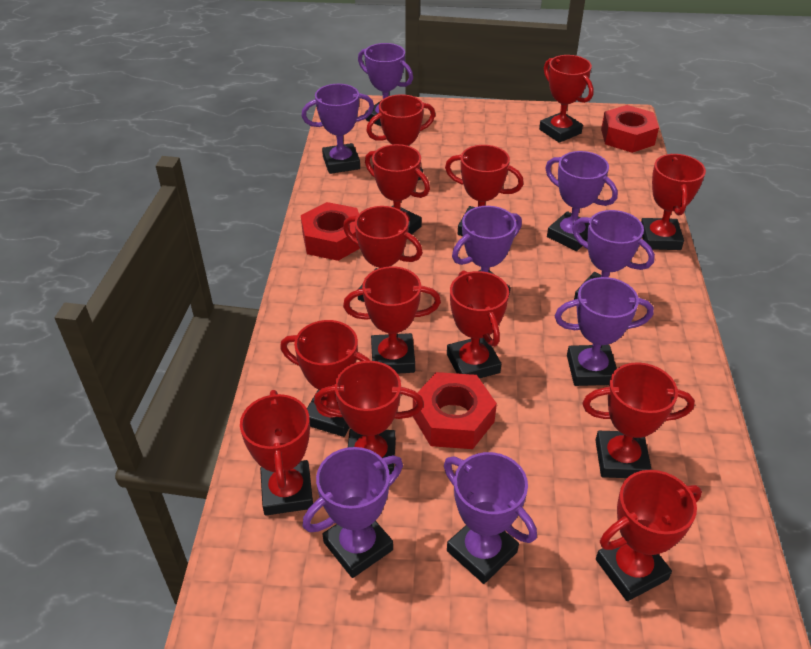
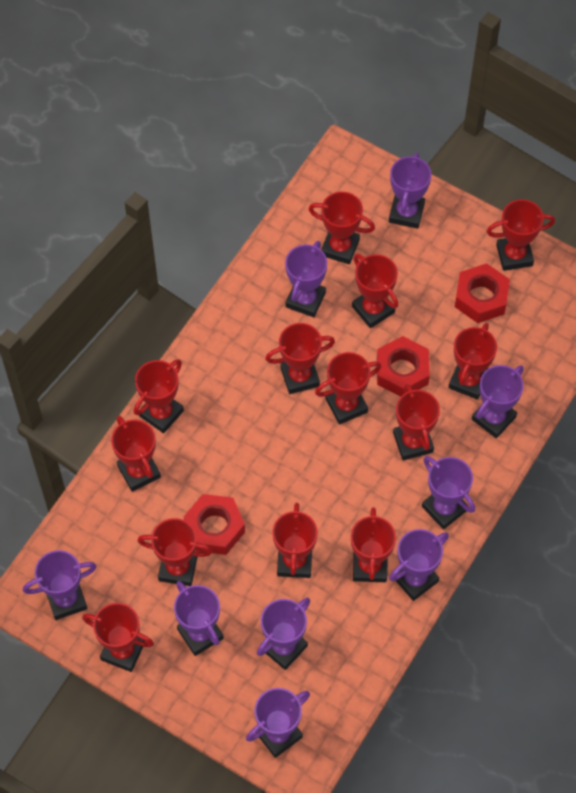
purple trophy: 8 -> 9

